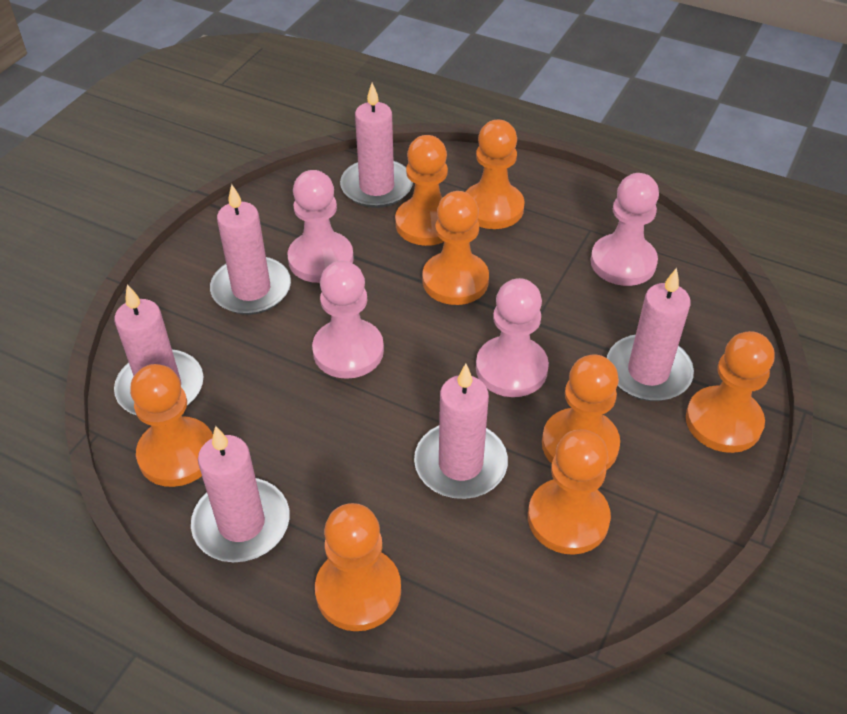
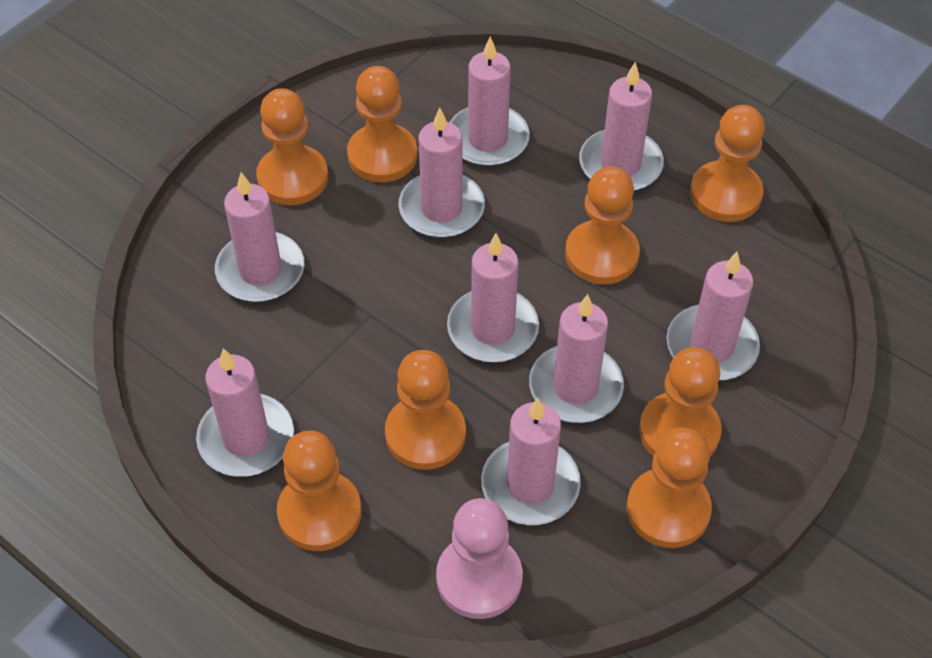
pink candle: 6 -> 9
pink pawn: 4 -> 1

